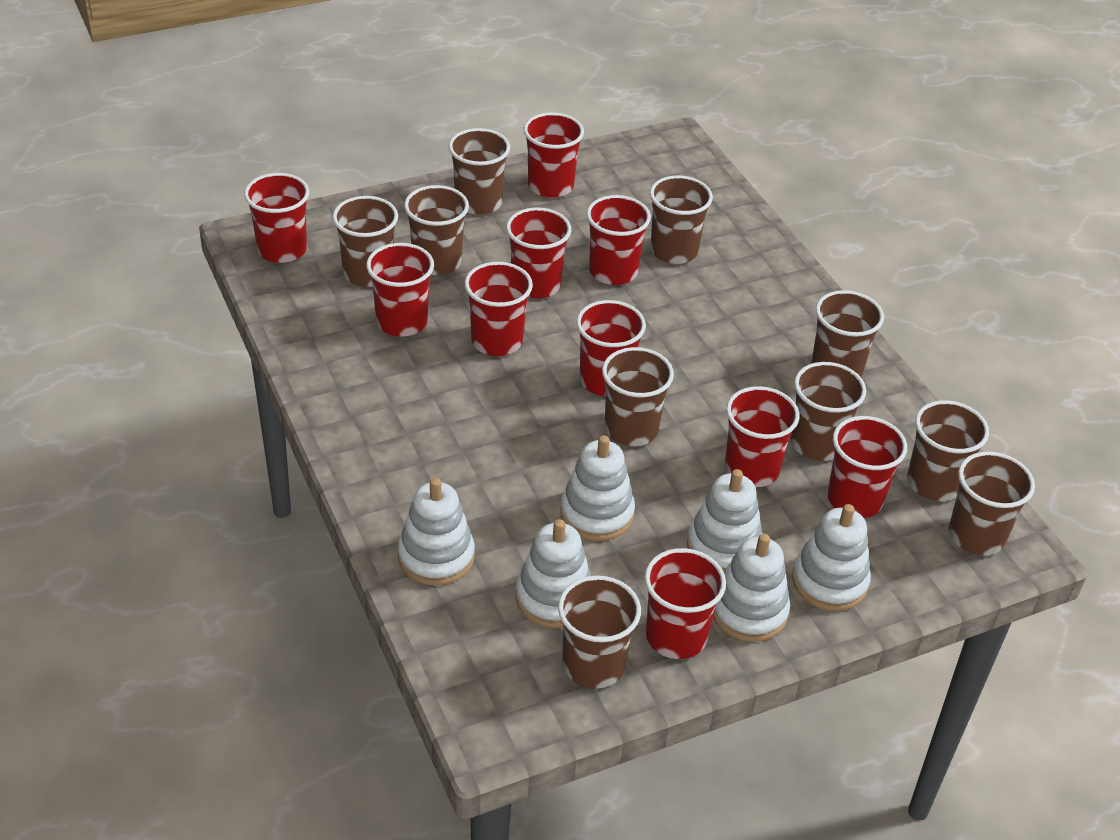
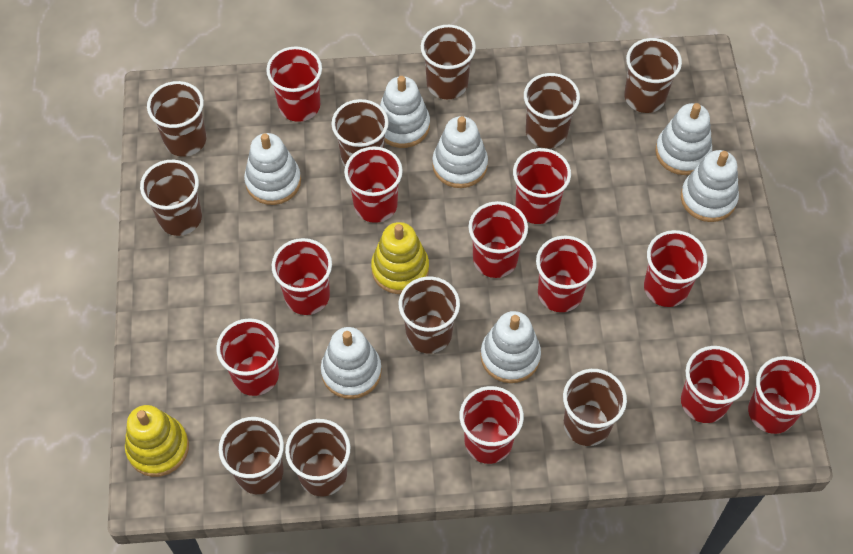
red cup: 10 -> 11
white stacking toy: 6 -> 7
yellow stacking toy: 0 -> 2

